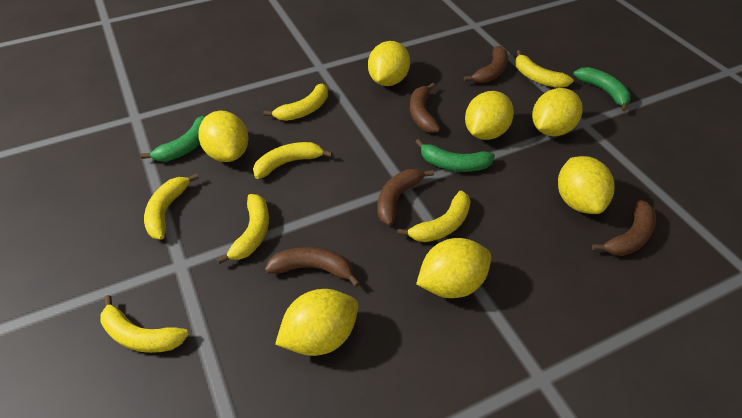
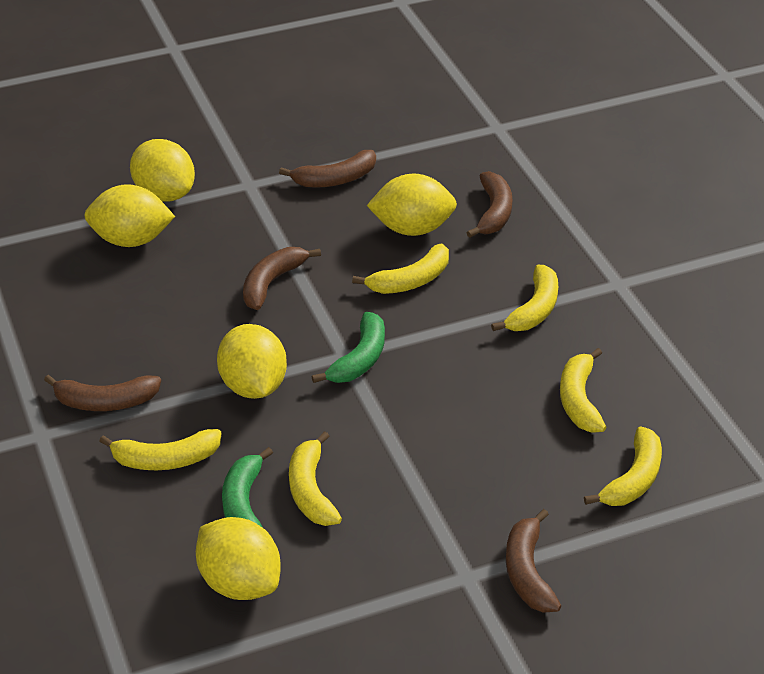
green banana: 3 -> 2
yellow banana: 7 -> 6
yellow lemon: 7 -> 5

